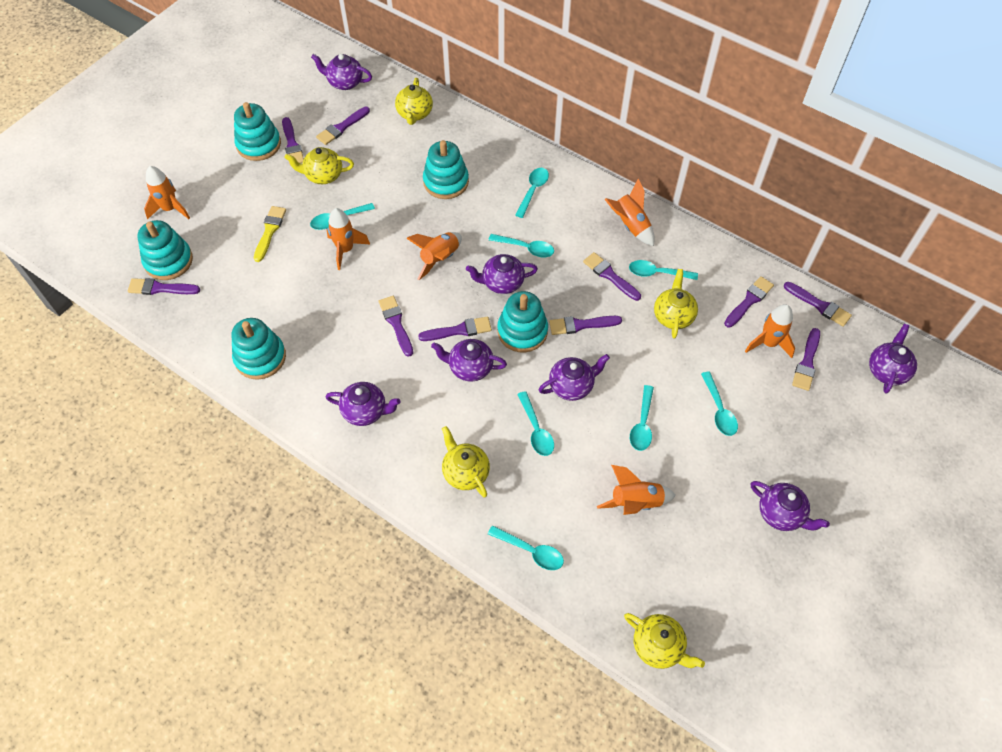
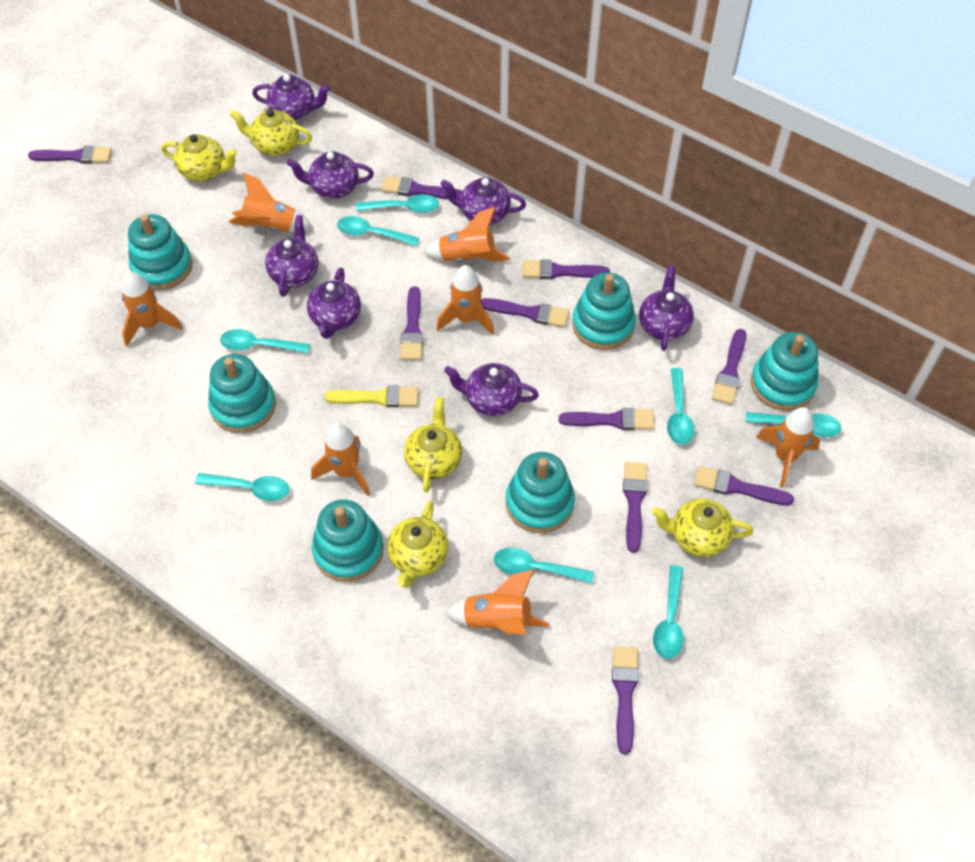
orange rocket: 6 -> 7
turquoise stacking toy: 5 -> 6

